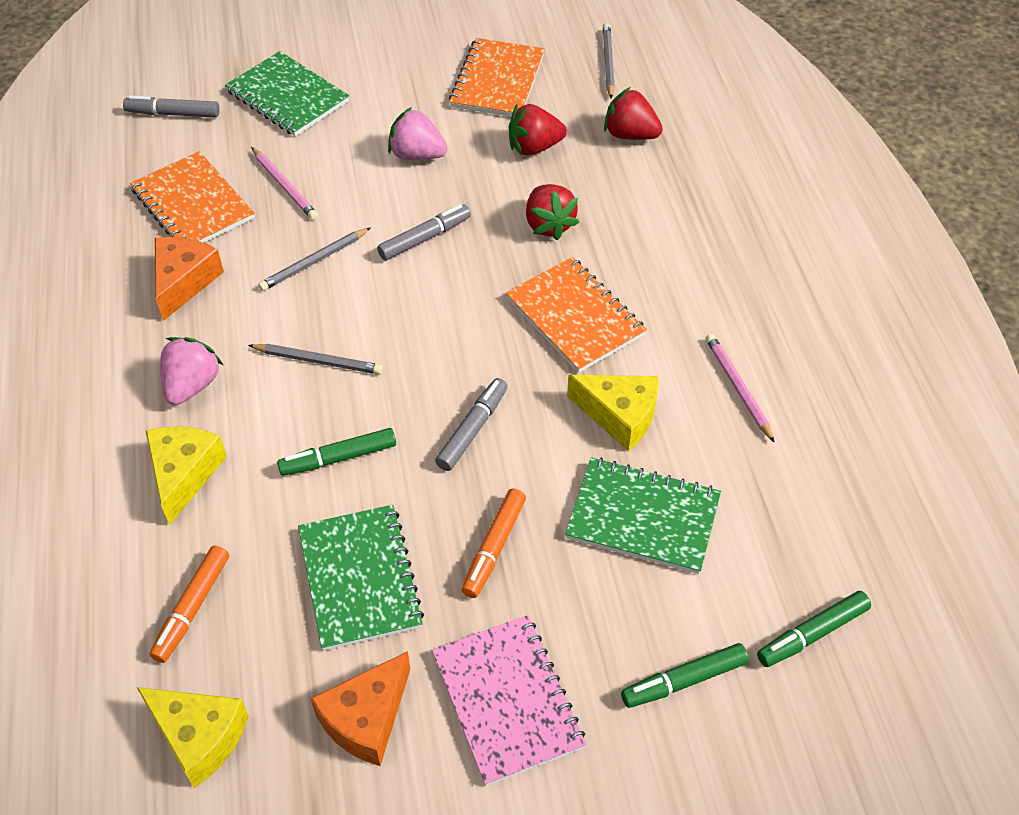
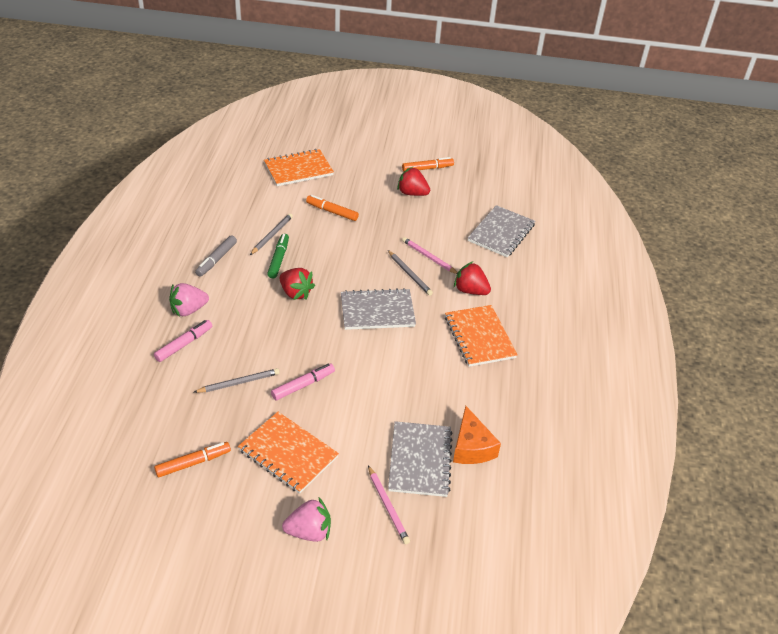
green marker: 3 -> 1
green notebook: 3 -> 0
grey marker: 3 -> 1
grey notebook: 0 -> 3
orange cheese: 2 -> 1
orange marker: 2 -> 3
pink marker: 0 -> 2
pink notebook: 1 -> 0
yellow cheese: 3 -> 0

